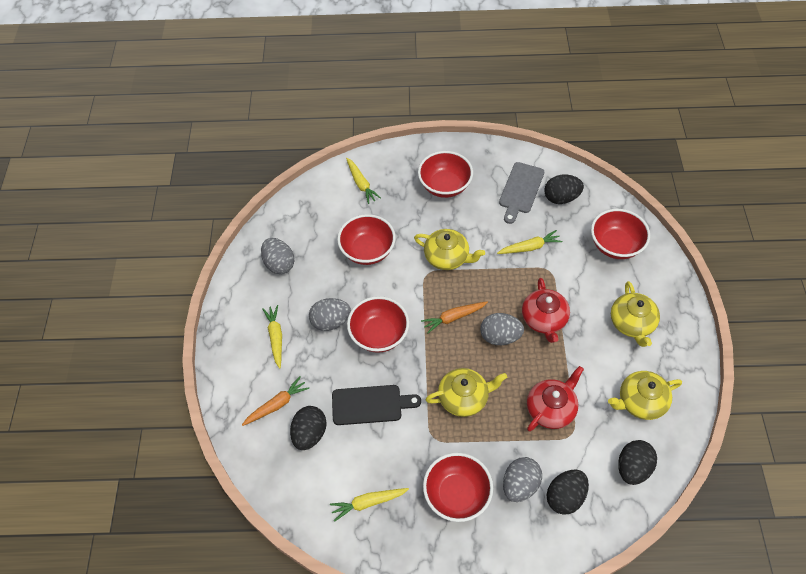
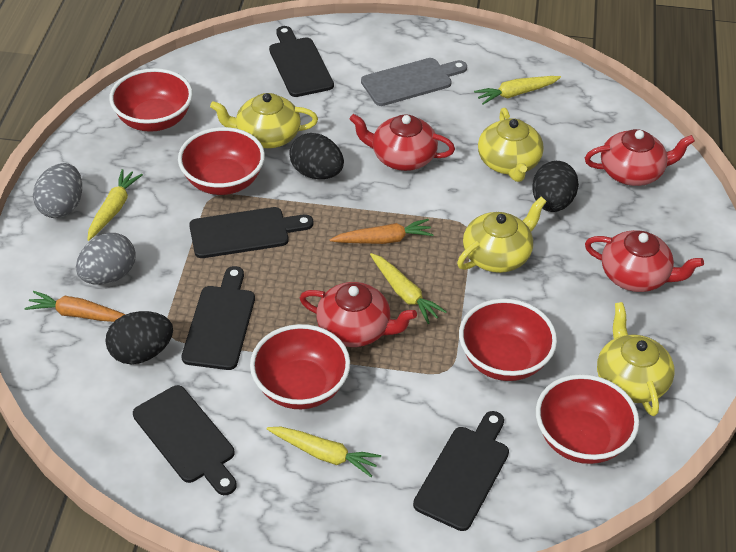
black cutting board: 1 -> 5
black egg: 4 -> 3
grey egg: 4 -> 2
red teapot: 2 -> 4

